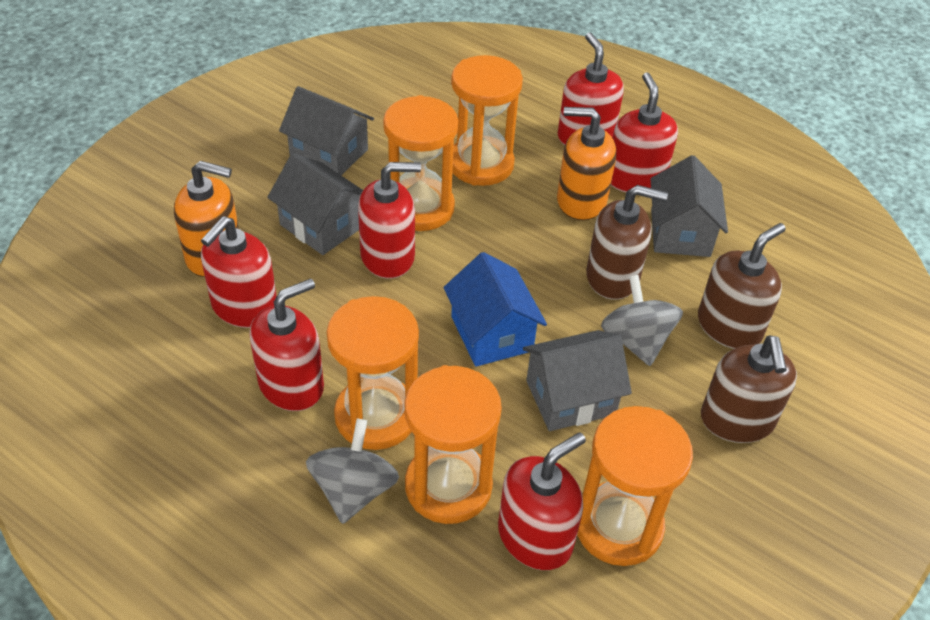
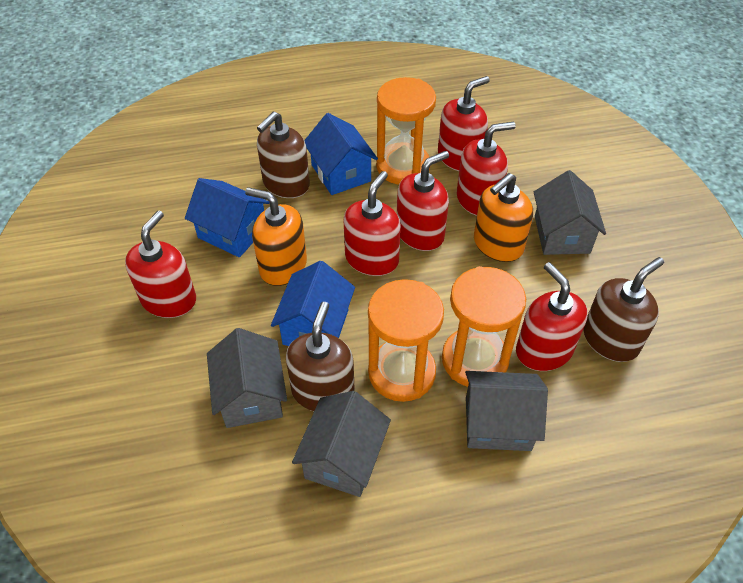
blue house: 1 -> 3
grey spinning top: 2 -> 0
orange hourglass: 5 -> 3

